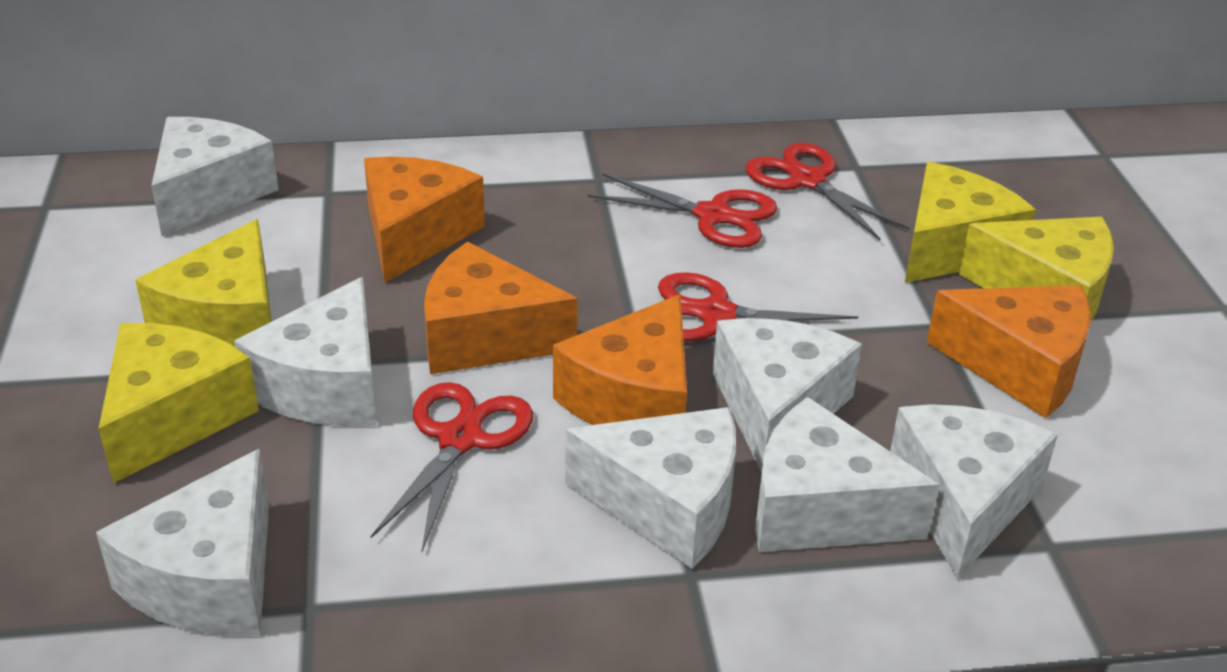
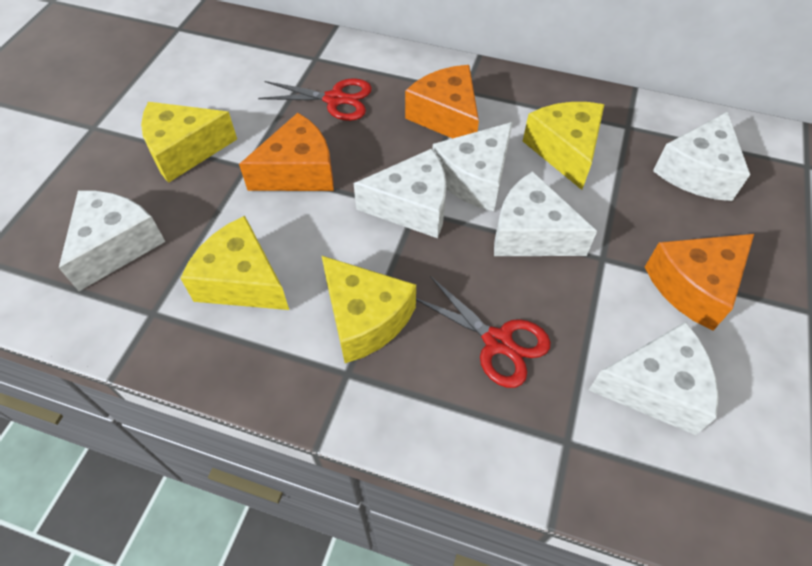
orange cheese: 4 -> 3
red scissors: 4 -> 2
white cheese: 7 -> 6

